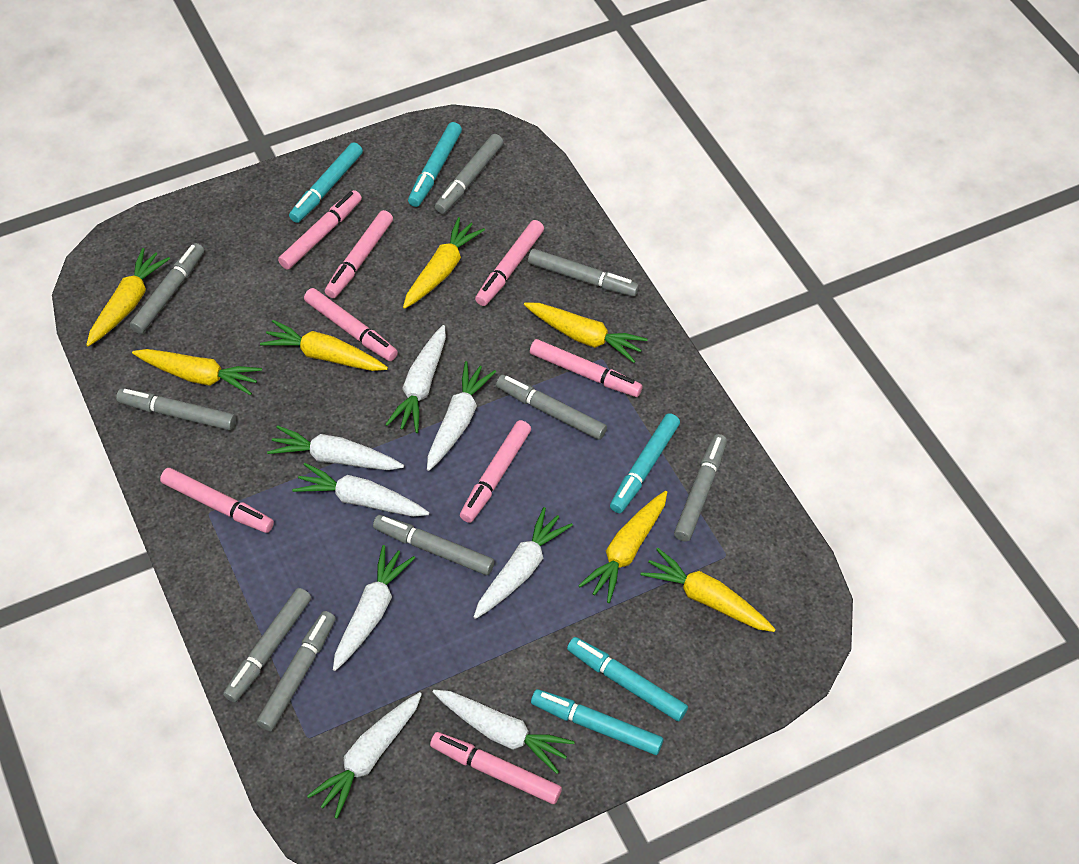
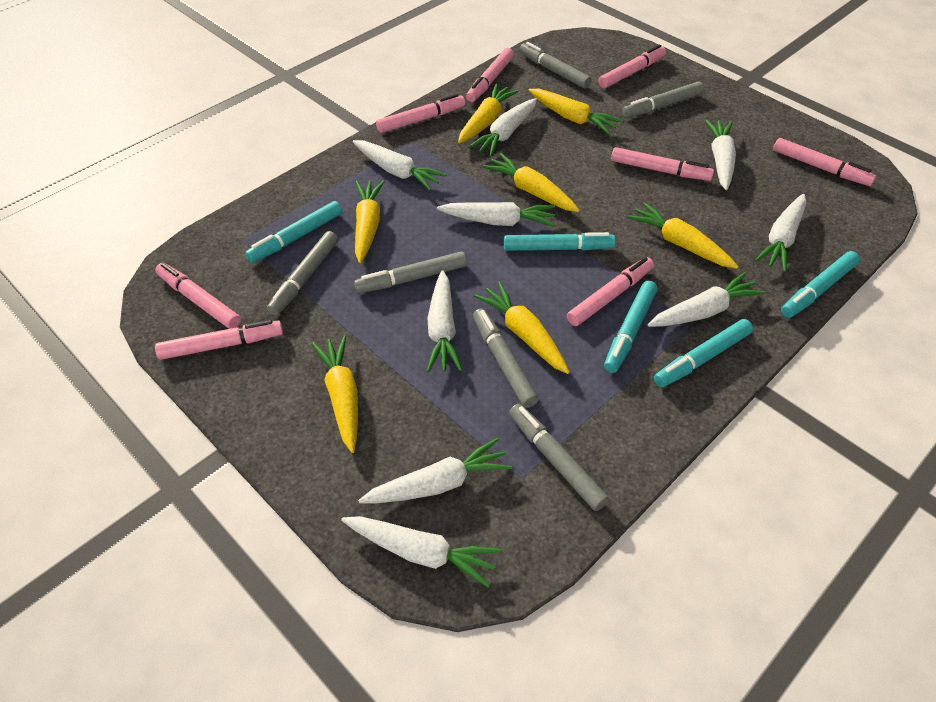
grey marker: 9 -> 6
white carrot: 8 -> 9

